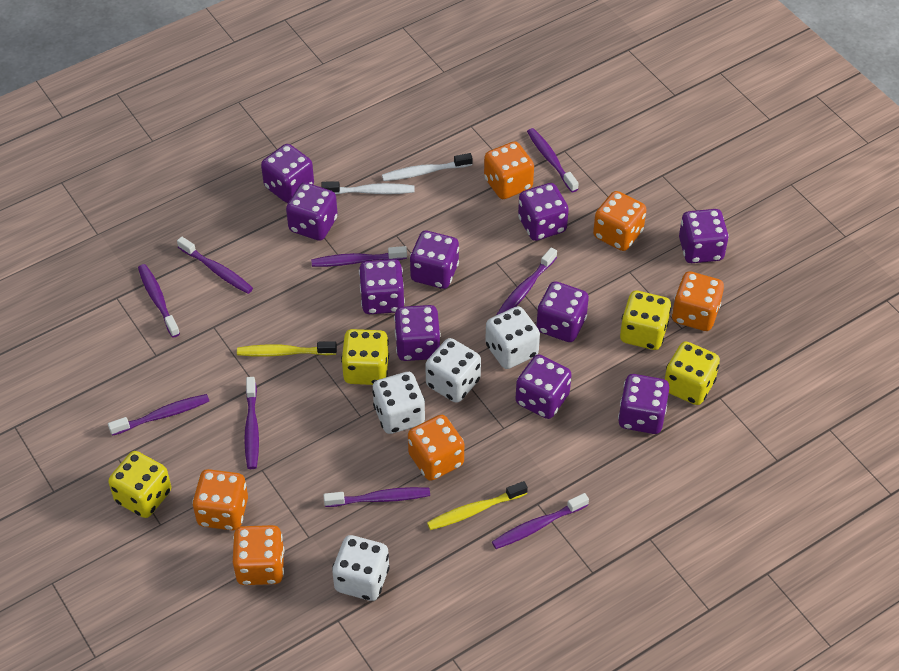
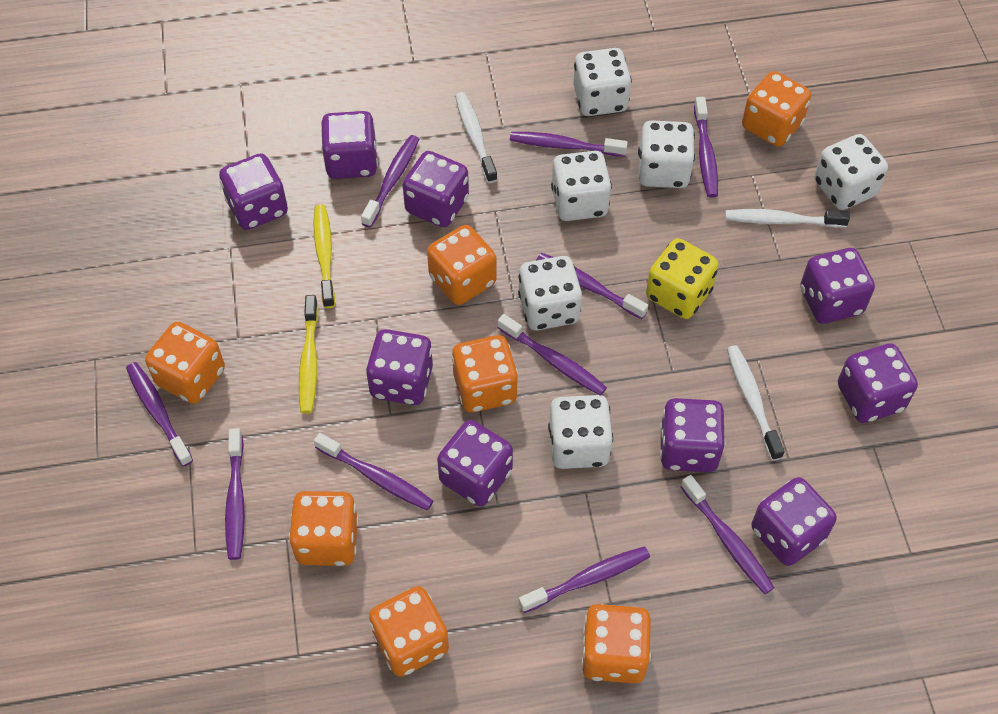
orange dice: 6 -> 7
purple dice: 10 -> 9
purple toothbrush: 9 -> 10
white dice: 4 -> 6
white toothbrush: 2 -> 3
yellow dice: 4 -> 1

